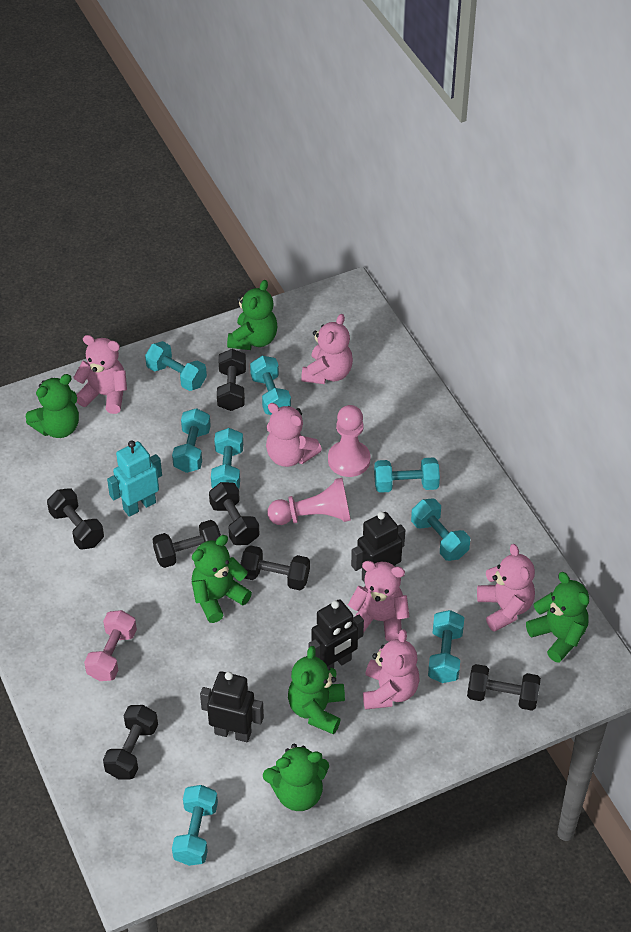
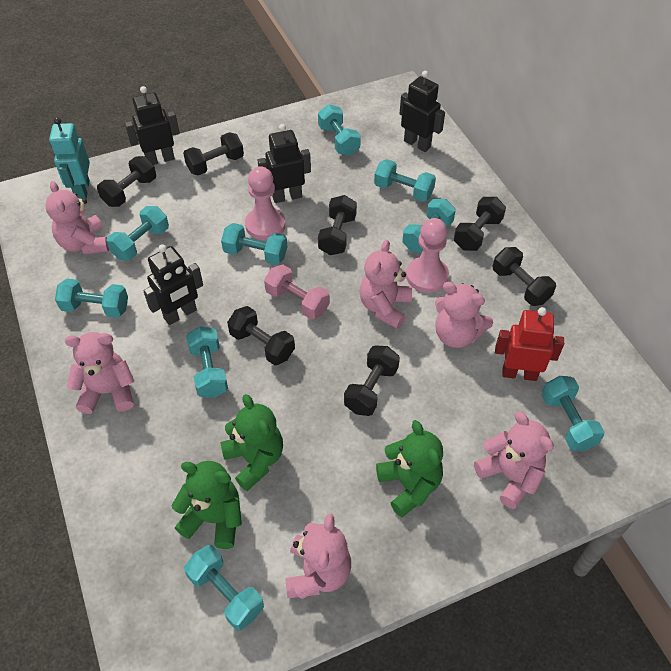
black robot: 3 -> 4
green teddy bear: 6 -> 3
red robot: 0 -> 1
turquoise dumbbell: 8 -> 9

